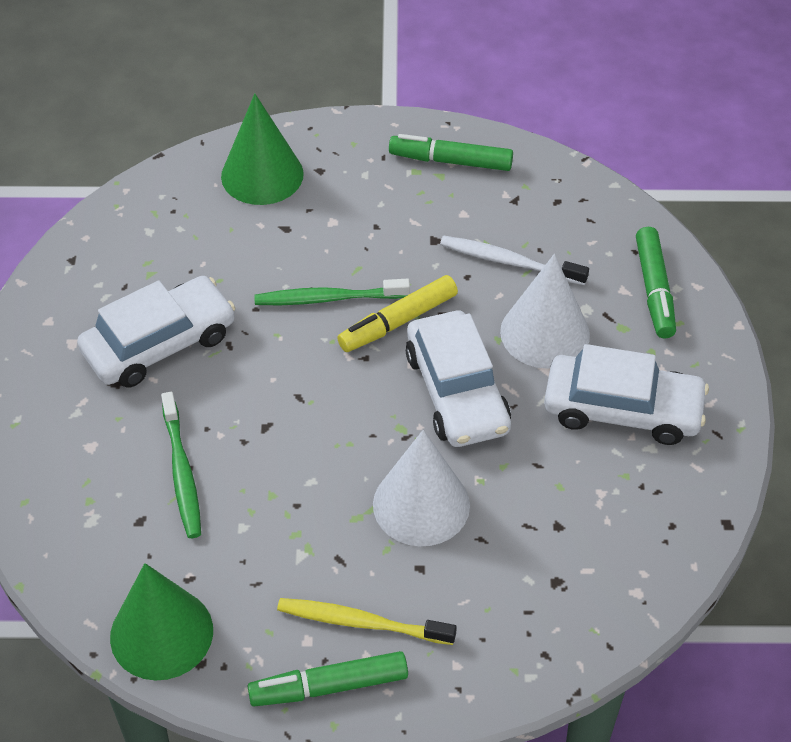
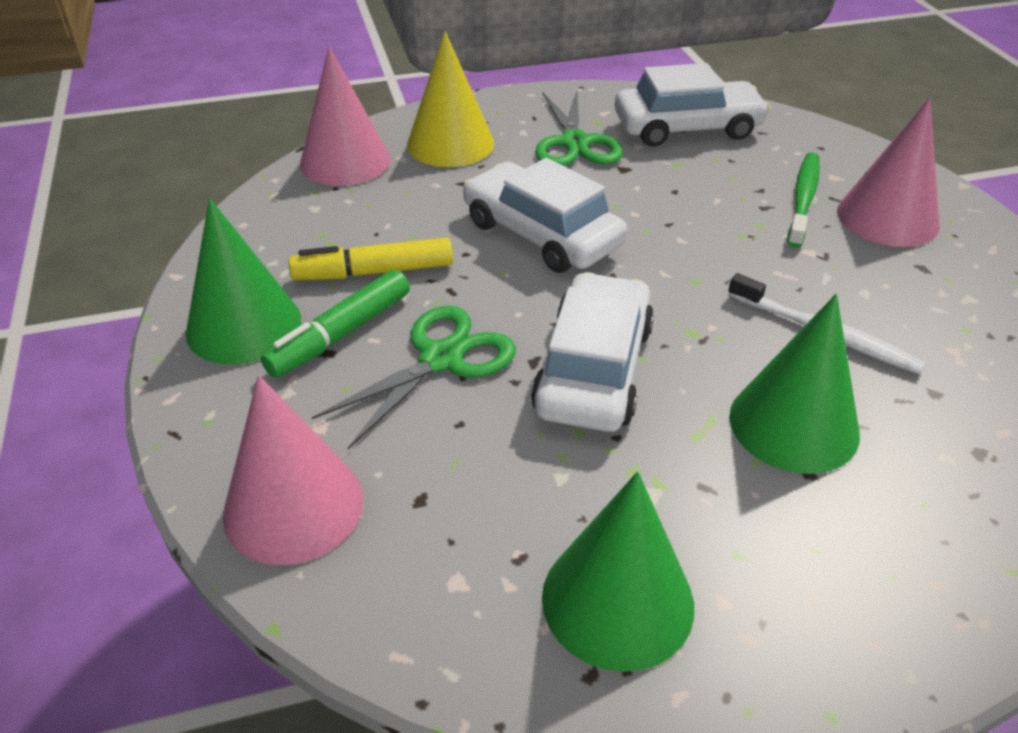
green cone: 2 -> 3
green marker: 3 -> 1
green scissors: 0 -> 2
green toothbrush: 2 -> 1
pink cone: 0 -> 3
white cone: 2 -> 0
yellow cone: 0 -> 1
yellow toothbrush: 1 -> 0

